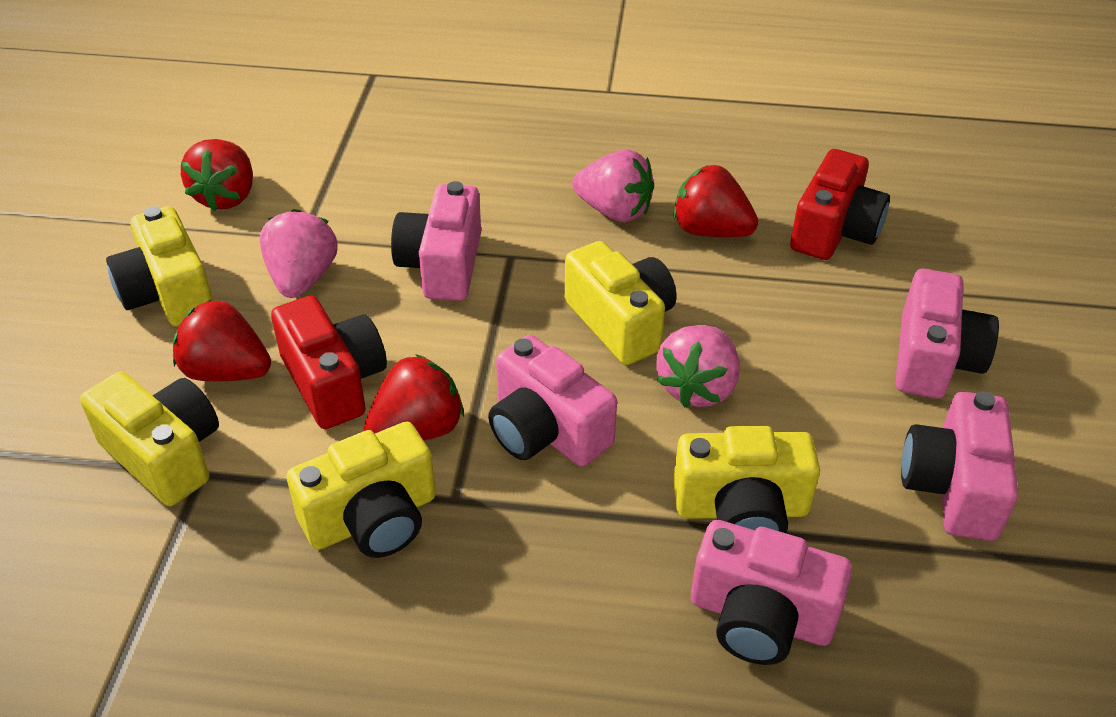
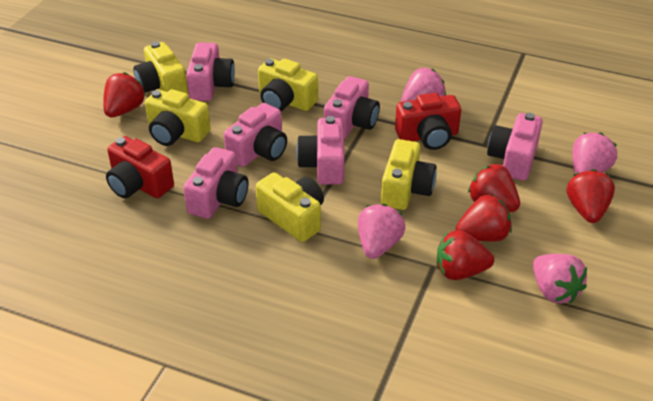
pink camera: 5 -> 6
pink strawberry: 3 -> 4
red strawberry: 4 -> 5

